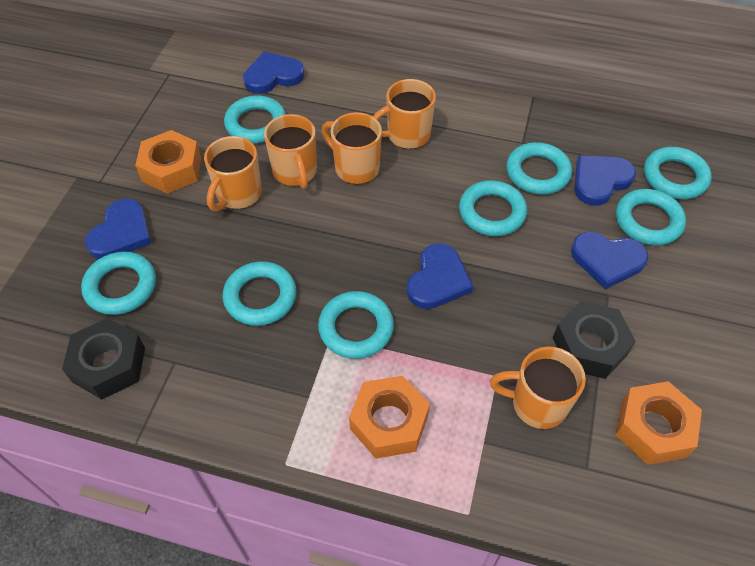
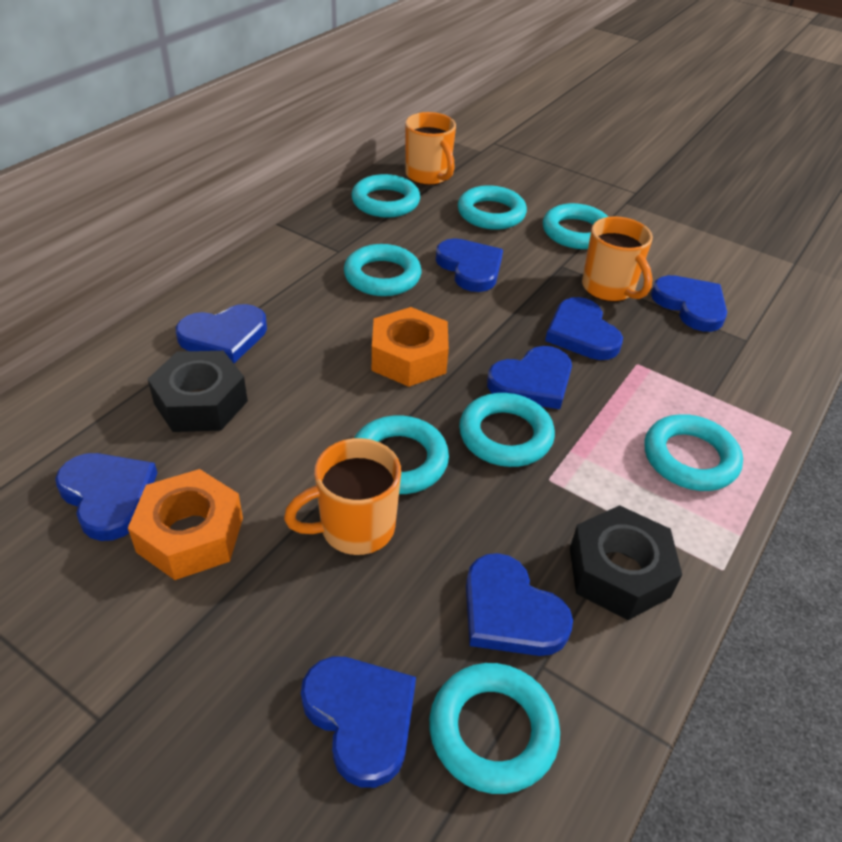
blue heart: 5 -> 8
orange mug: 5 -> 3
orange nut: 3 -> 2

